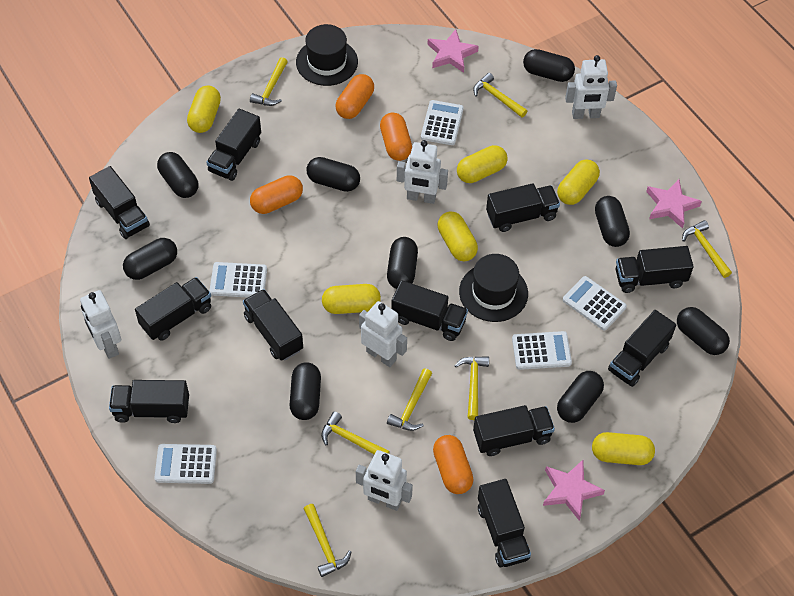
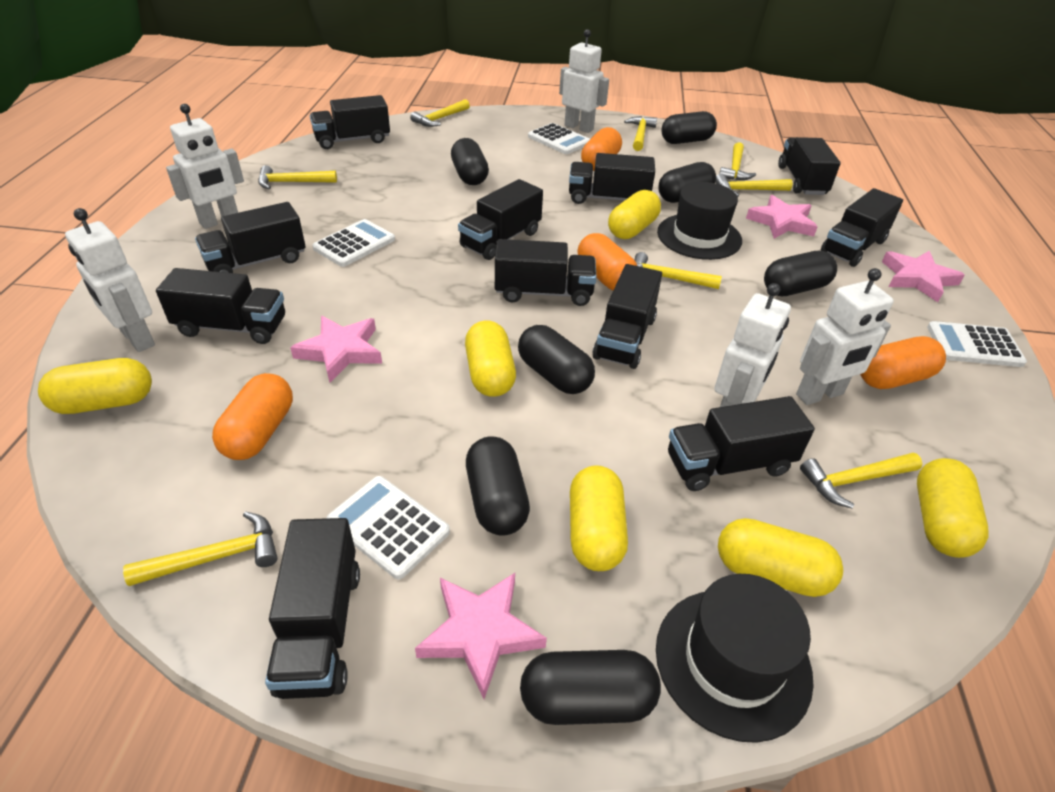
black capsule: 9 -> 7
pink star: 3 -> 4
white calculator: 5 -> 4
yellow hammer: 7 -> 8

